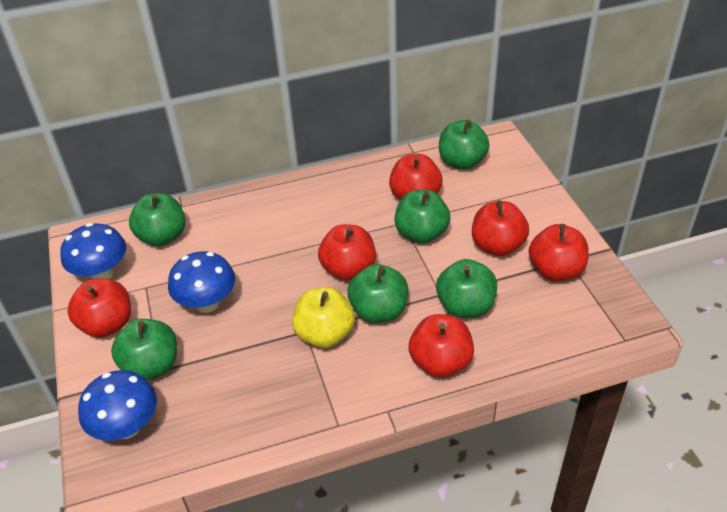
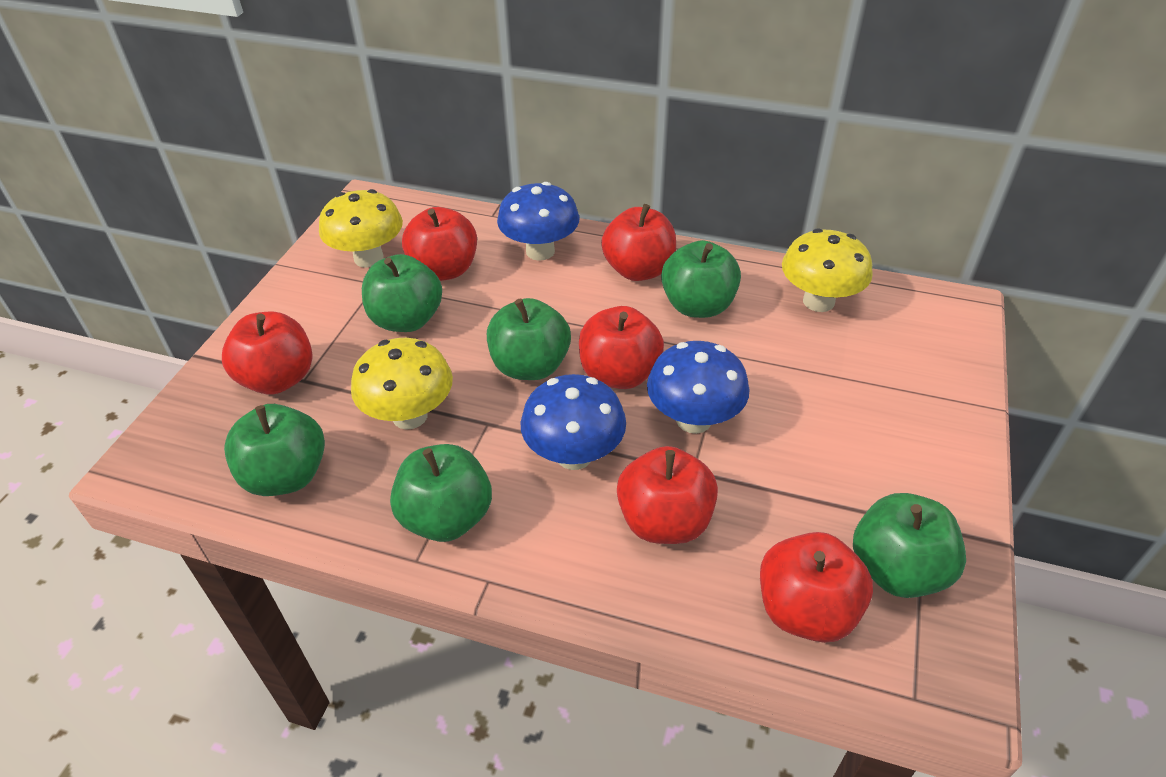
yellow apple: 1 -> 0
yellow mushroom: 0 -> 3

